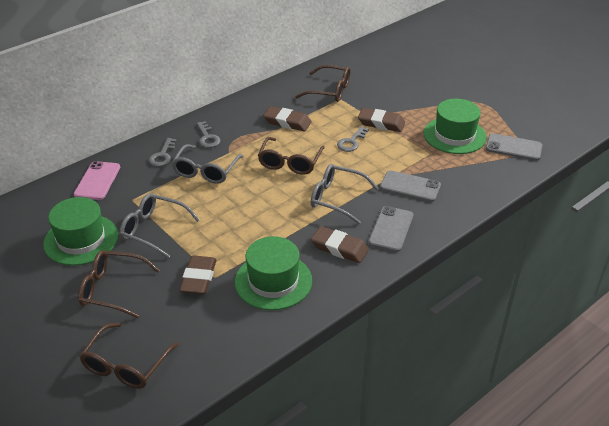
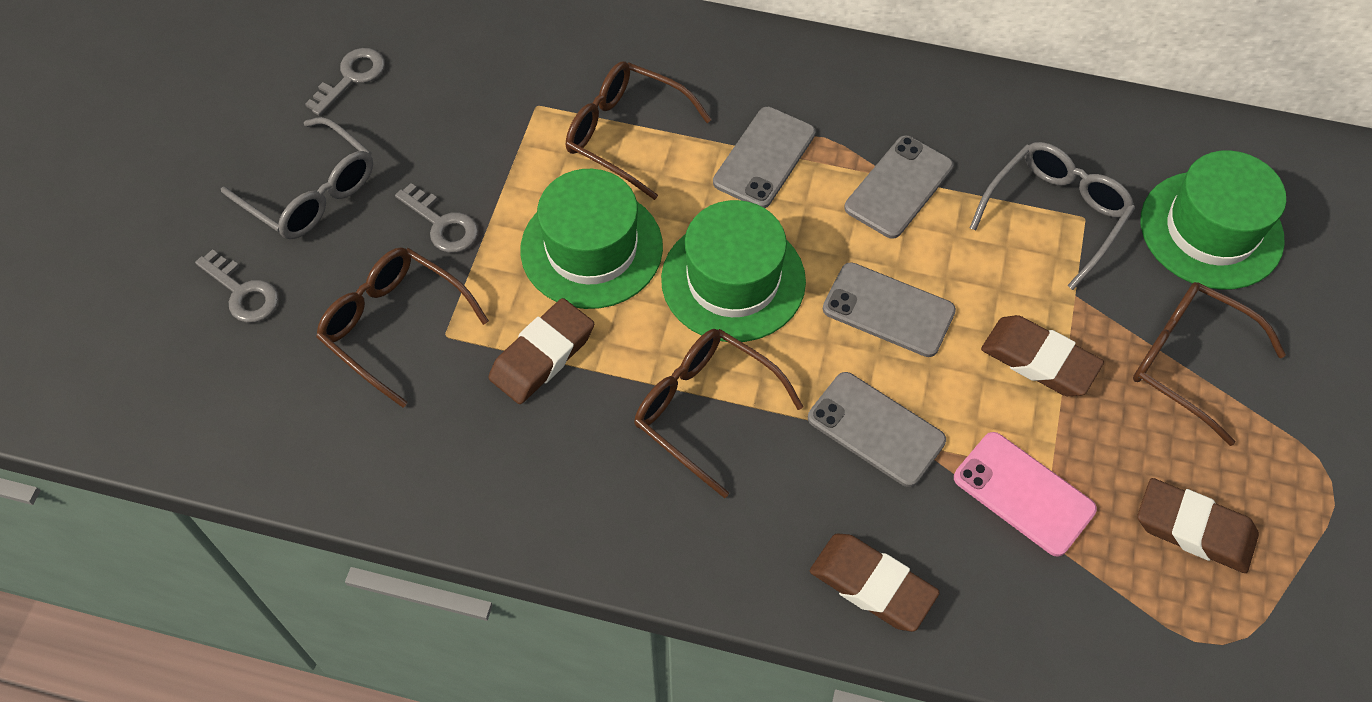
grey glasses: 3 -> 2
grey phone: 3 -> 4

